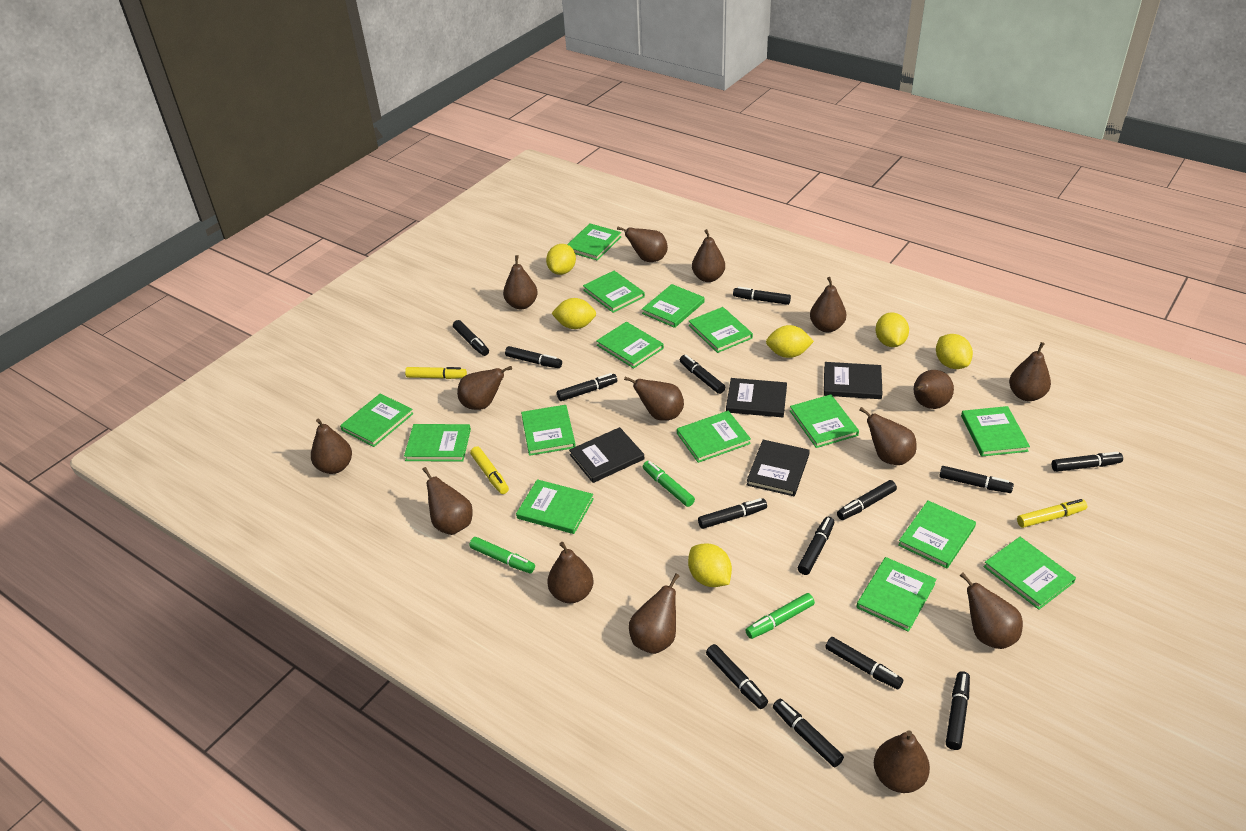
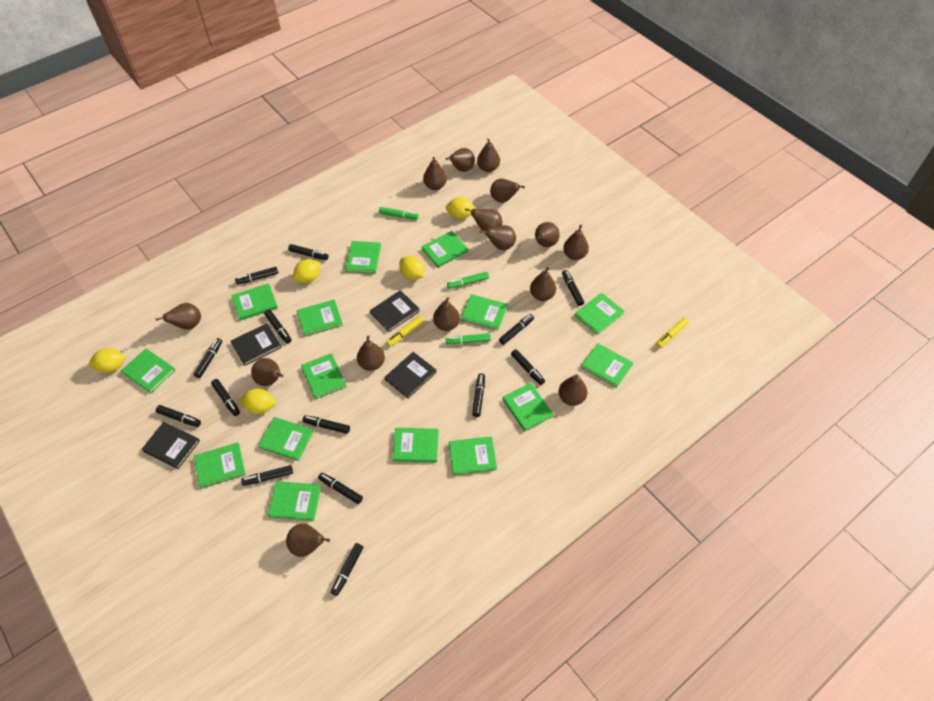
yellow lemon: 6 -> 5
yellow marker: 3 -> 2

